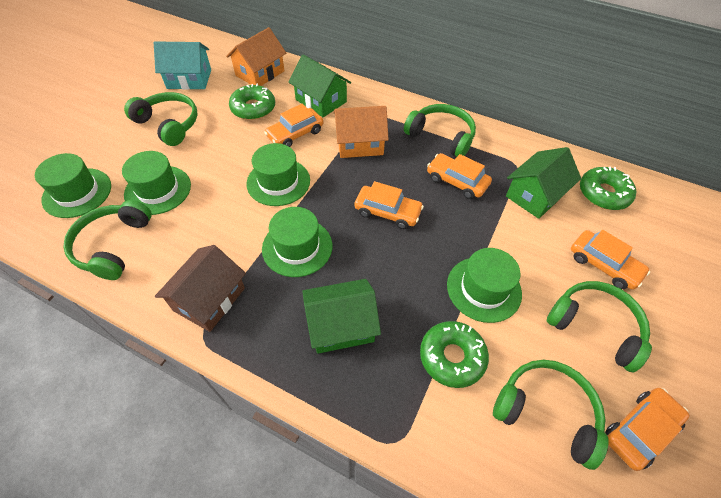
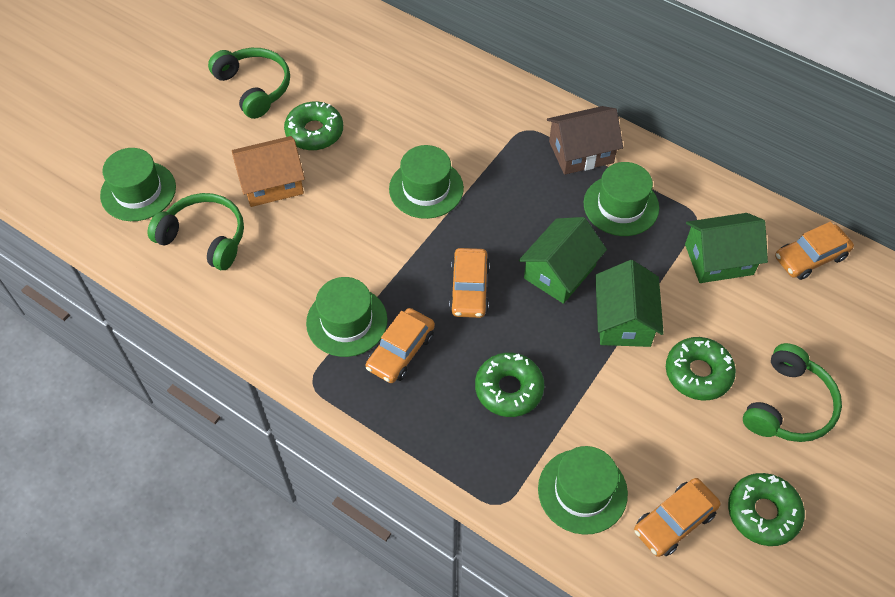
green donut: 3 -> 4
green headphones: 5 -> 3
orange car: 5 -> 4
orange house: 2 -> 1
turquoise house: 1 -> 0

